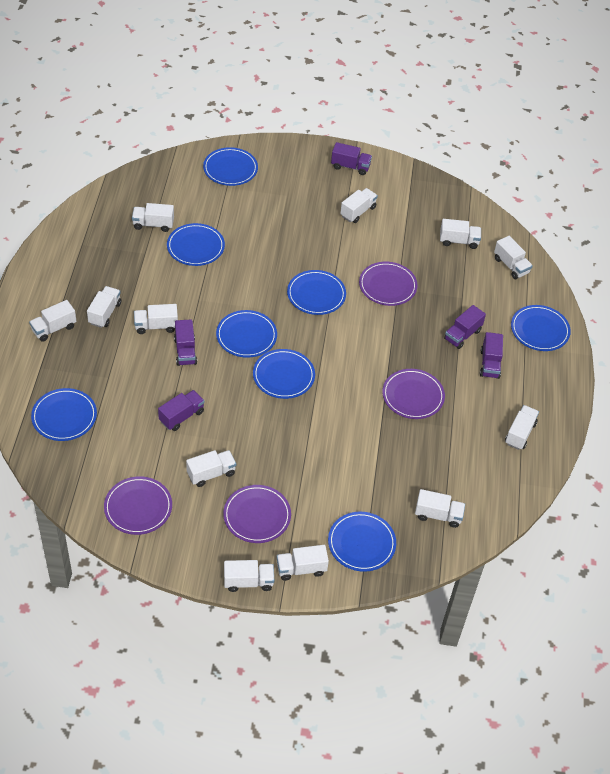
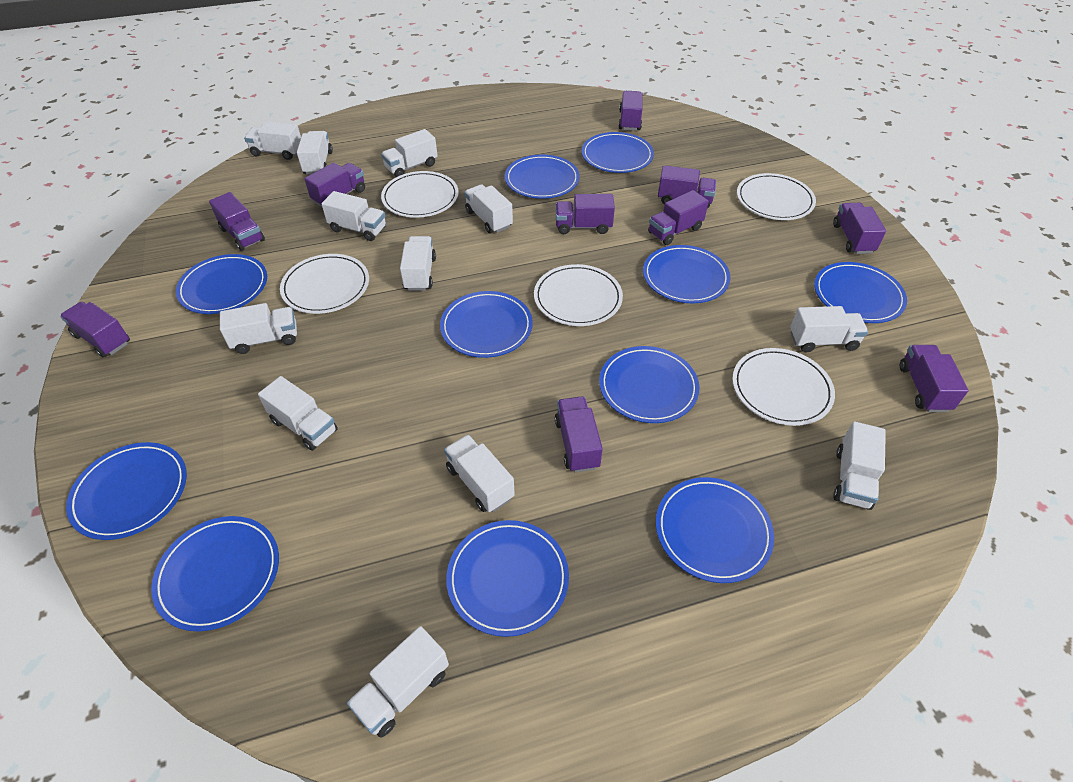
blue plate: 8 -> 11
purple plate: 4 -> 0
purple truck: 5 -> 10
white plate: 0 -> 5

